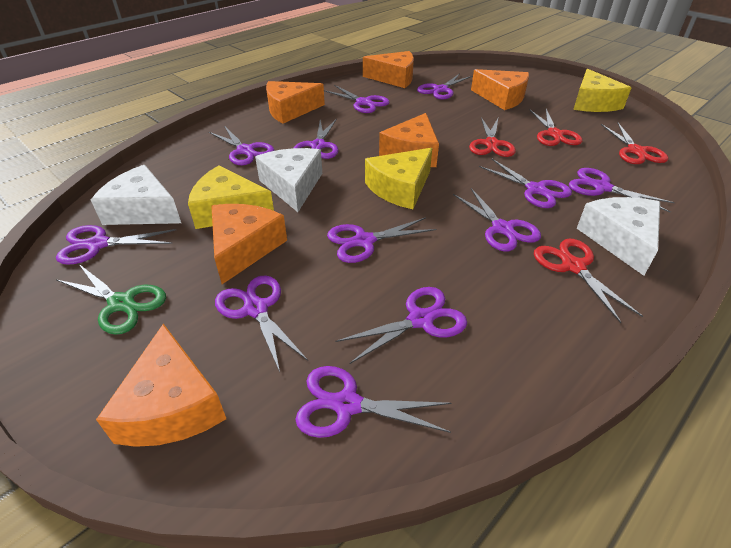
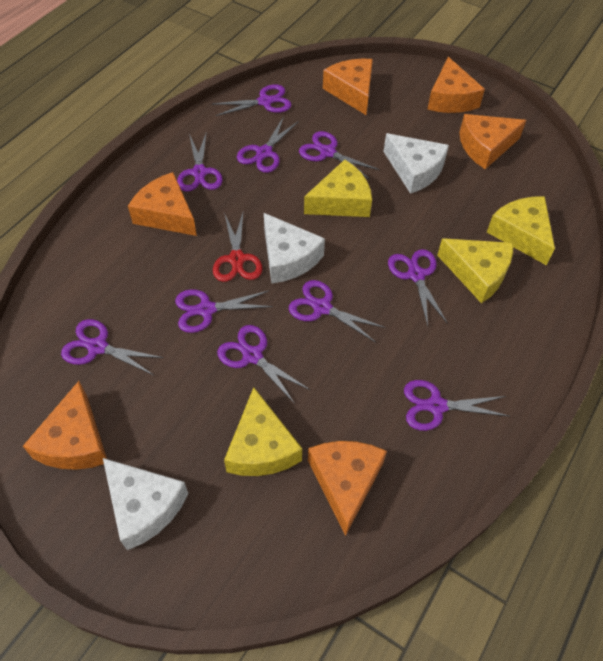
green scissors: 1 -> 0
purple scissors: 12 -> 10
red scissors: 4 -> 1
yellow cheese: 3 -> 4

